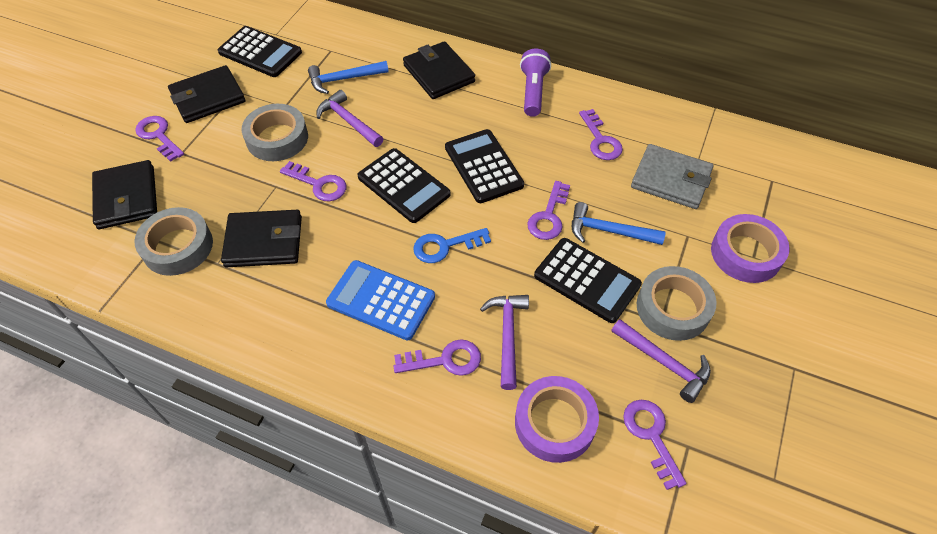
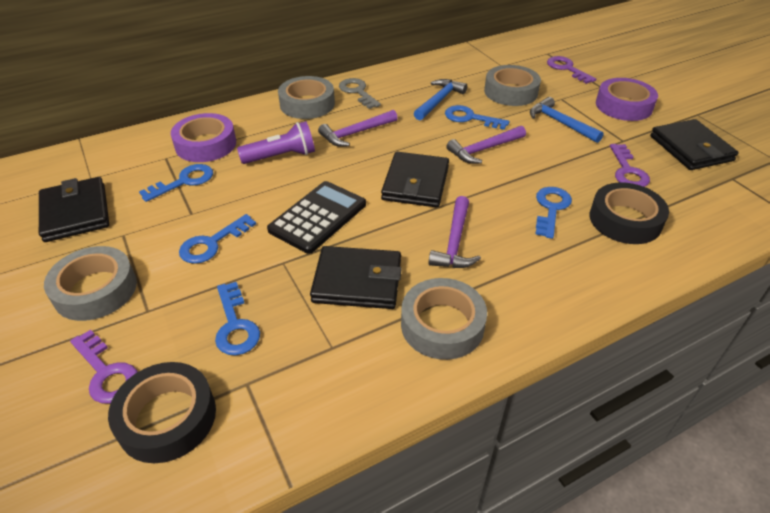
black calculator: 4 -> 1
black tape: 0 -> 2
blue calculator: 1 -> 0
blue key: 1 -> 5
grey key: 0 -> 1
grey tape: 3 -> 4
grey wallet: 1 -> 0
purple key: 6 -> 3

